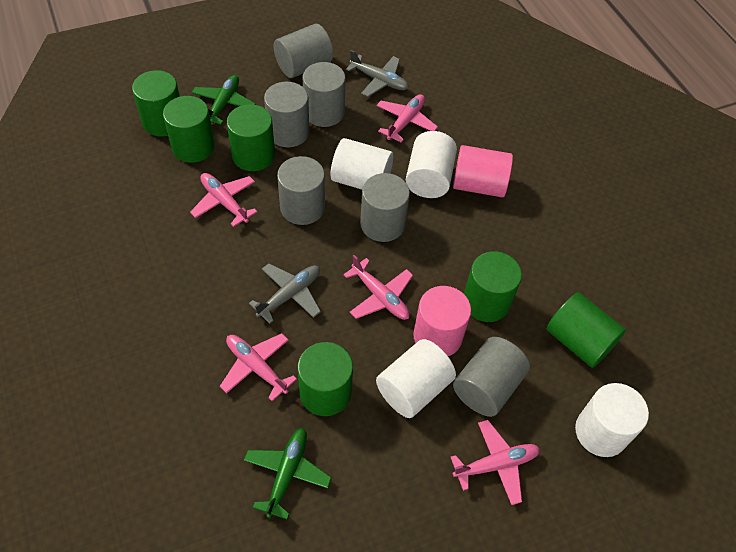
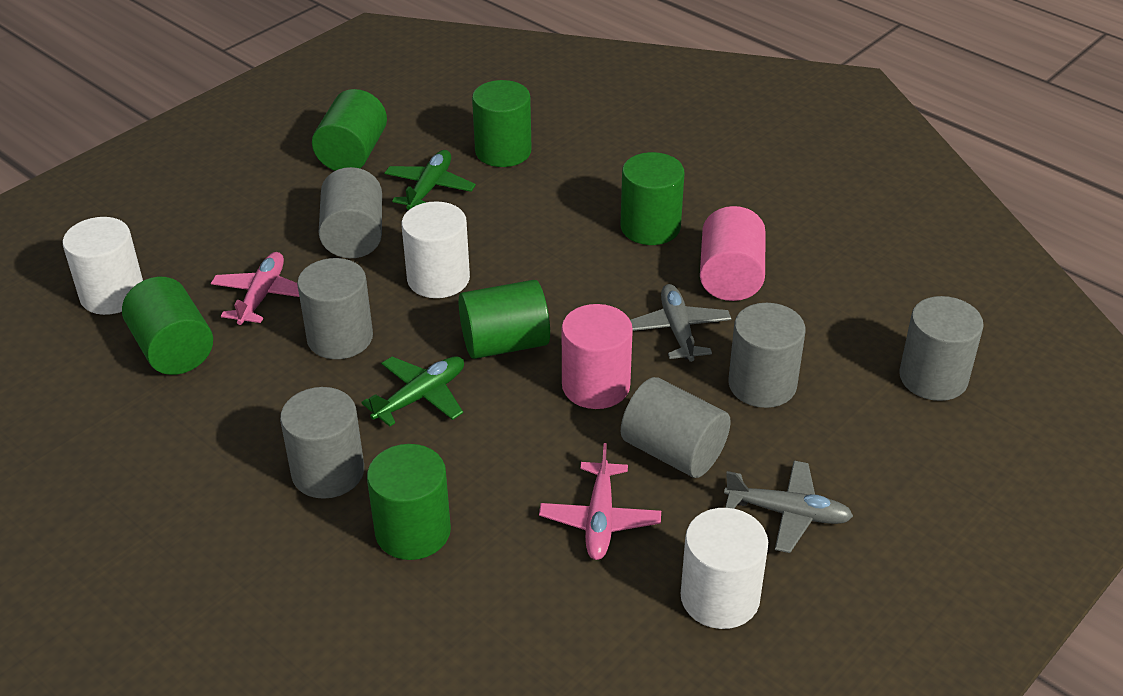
pink plane: 5 -> 2
white cylinder: 4 -> 3

